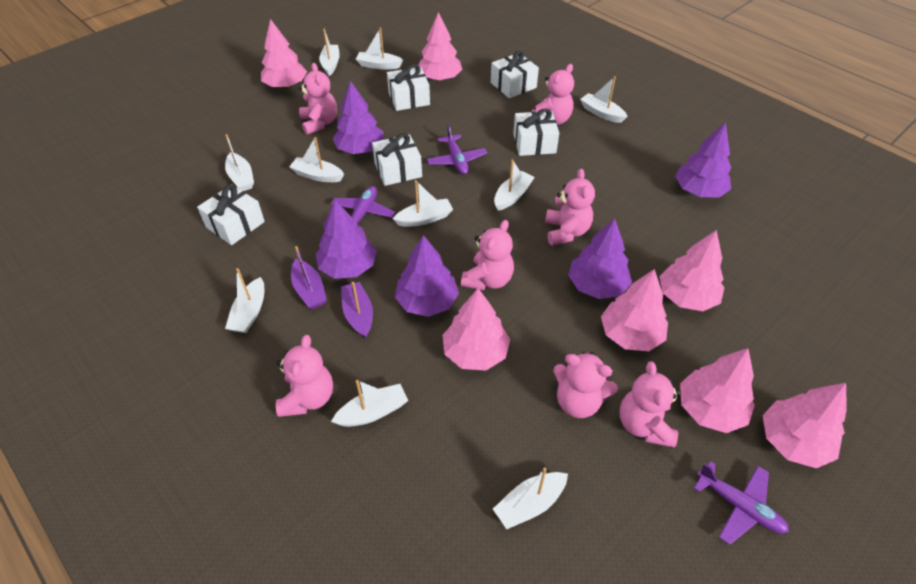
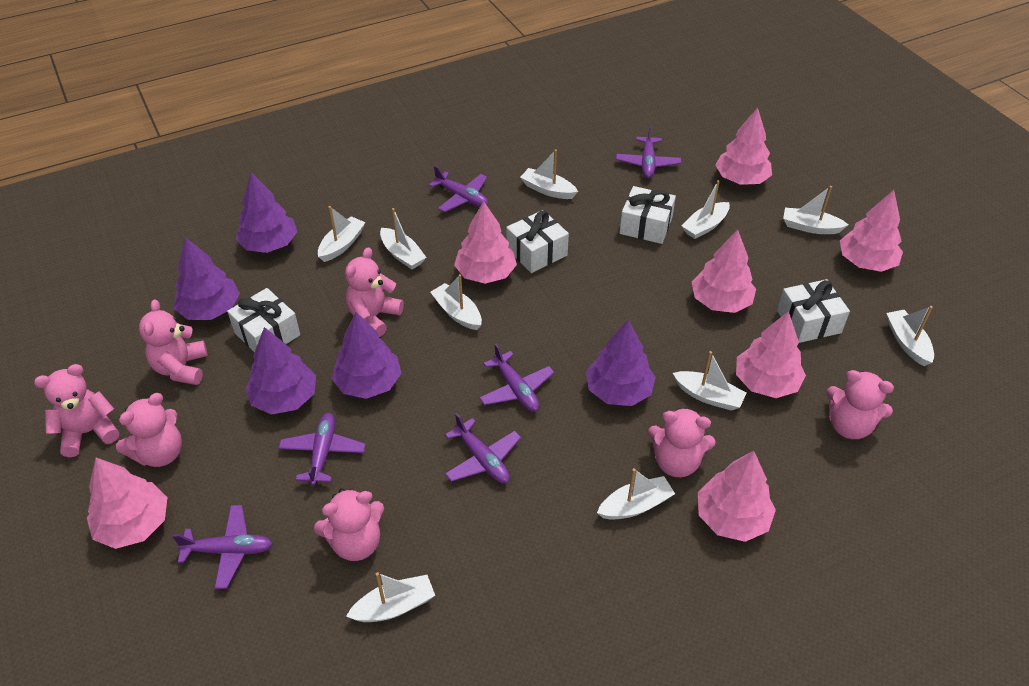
purple boat: 2 -> 0
purple plane: 3 -> 6
white gift: 5 -> 4

